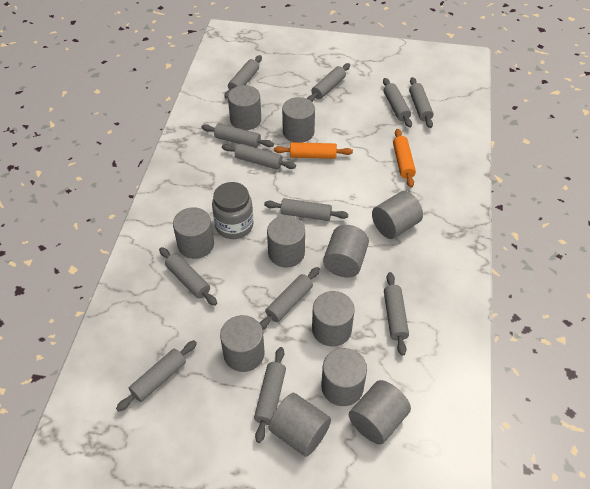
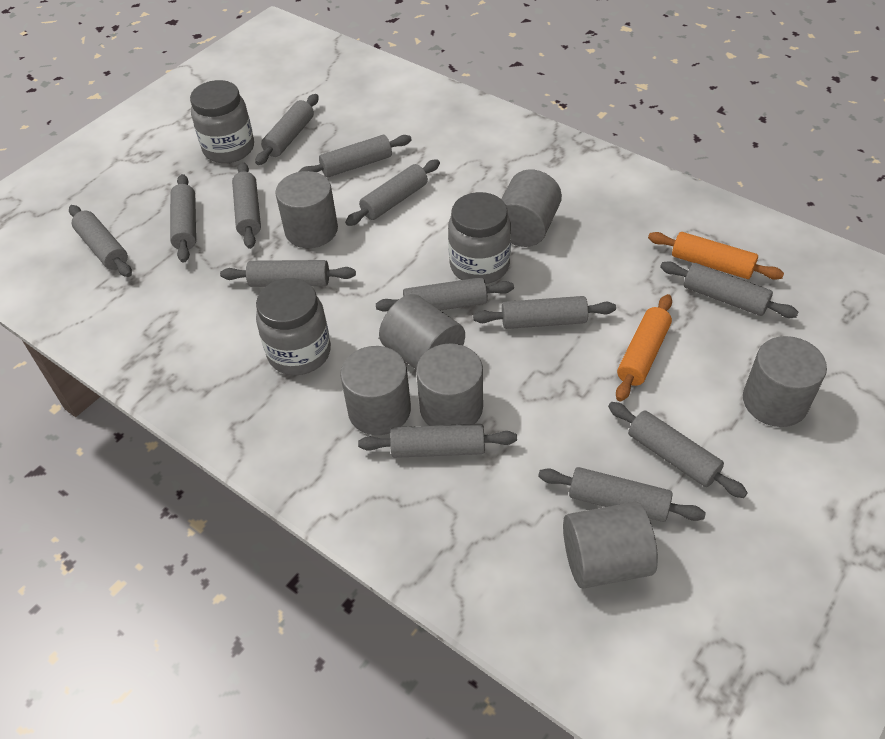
grey cylinder: 11 -> 7
grey jar: 1 -> 3
grey rolling pin: 12 -> 13

